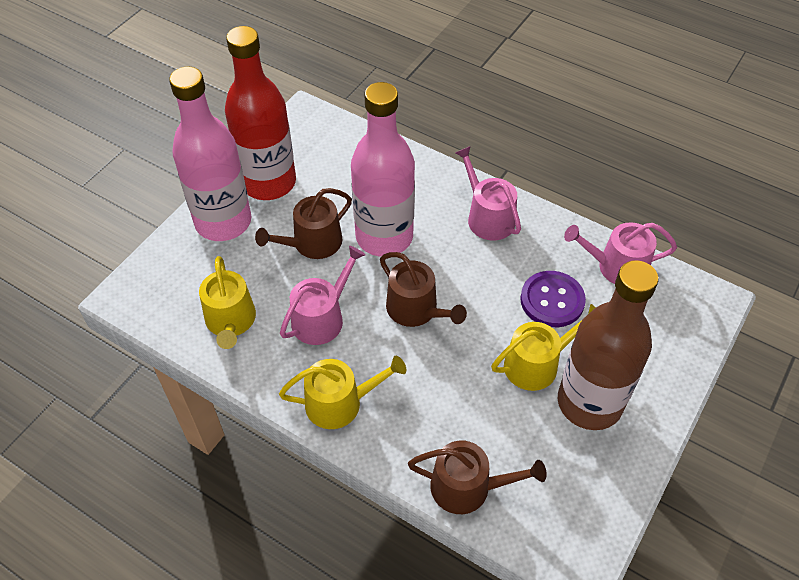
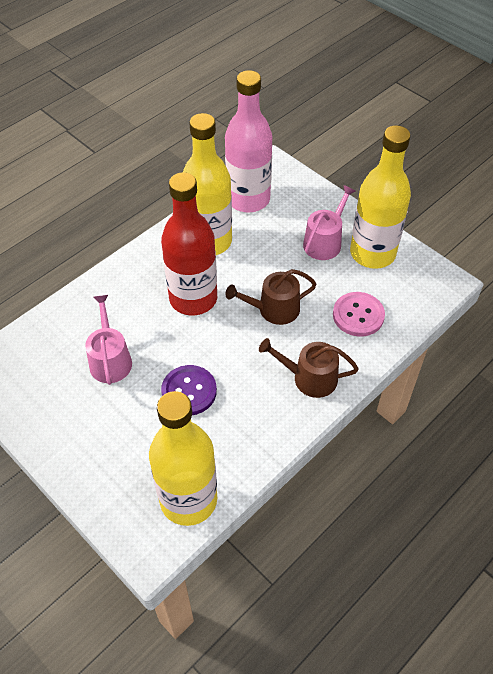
brown bottle: 1 -> 0
brown watering can: 3 -> 2
pink bottle: 2 -> 1
pink button: 0 -> 1
pink watering can: 3 -> 2
yellow bottle: 0 -> 3
yellow watering can: 3 -> 0

